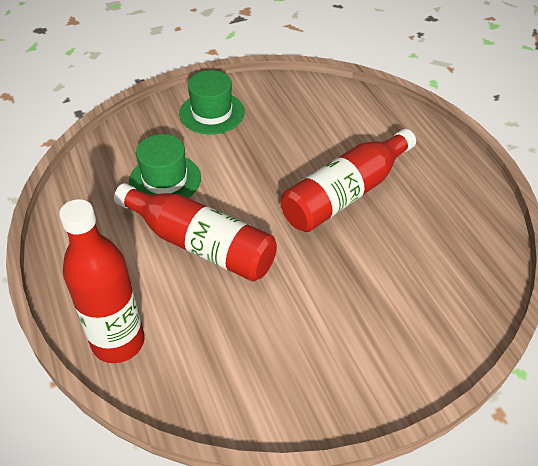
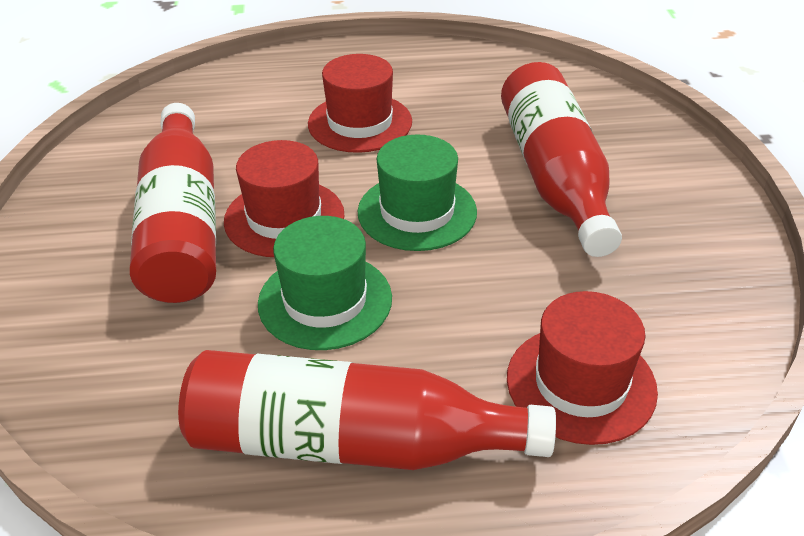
red hat: 0 -> 3

